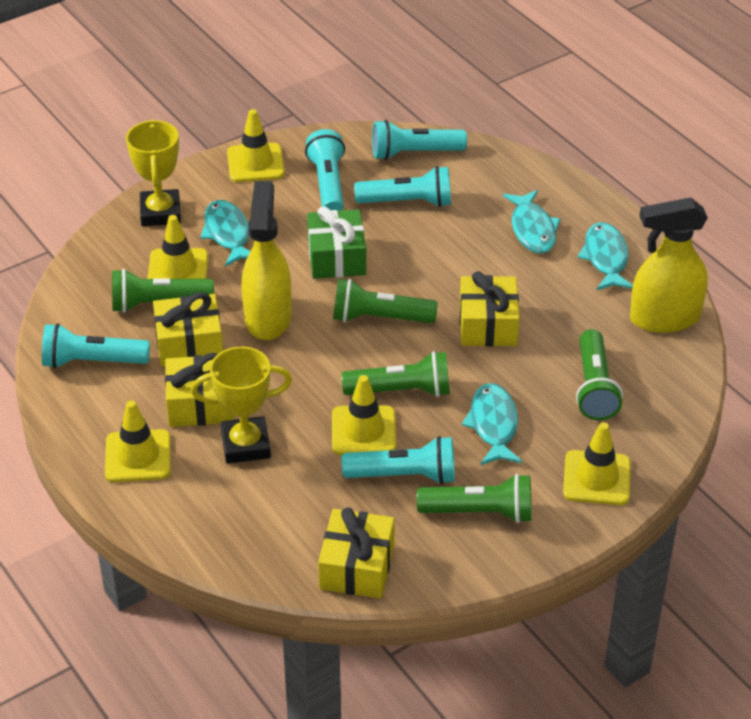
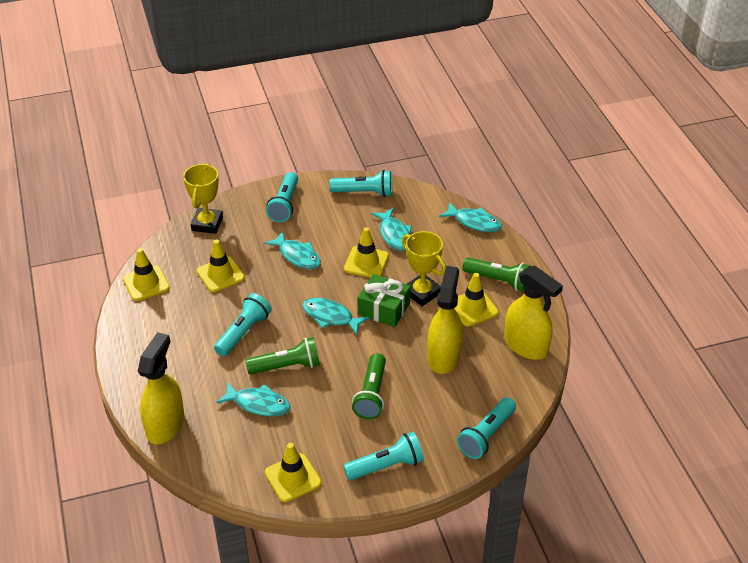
green flashlight: 5 -> 3
turquoise fish: 4 -> 5
yellow gift: 4 -> 0
yellow spray bottle: 2 -> 3

